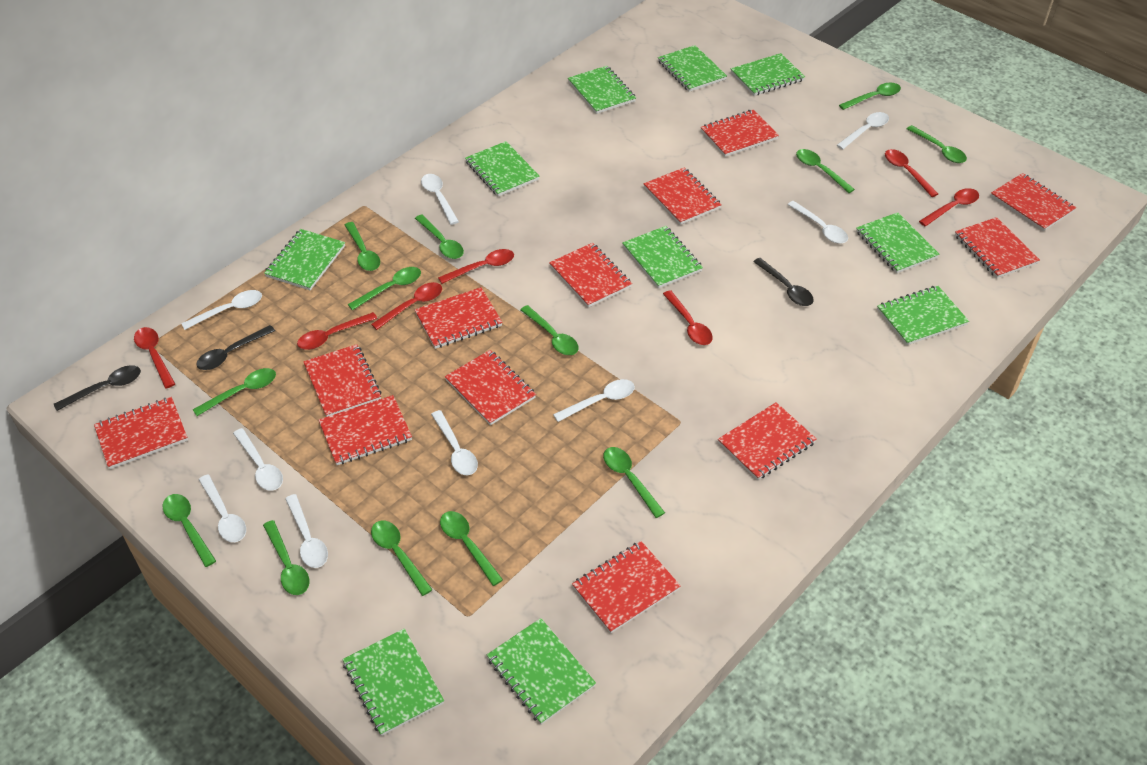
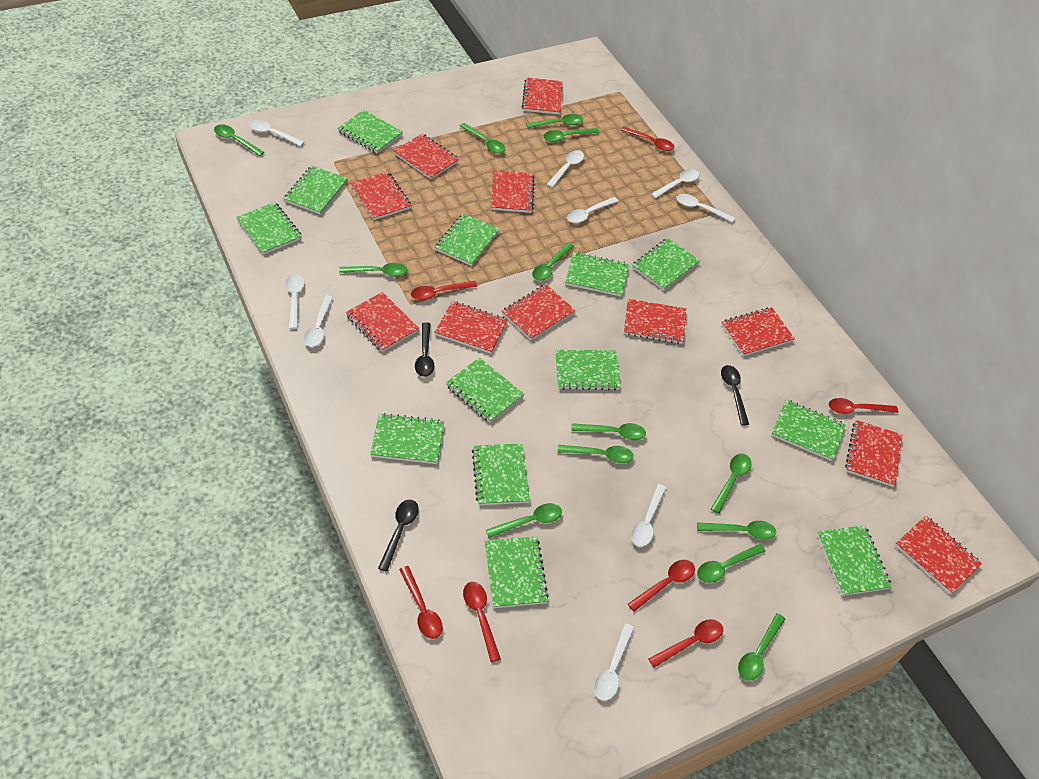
green notebook: 10 -> 13
red notebook: 12 -> 11

